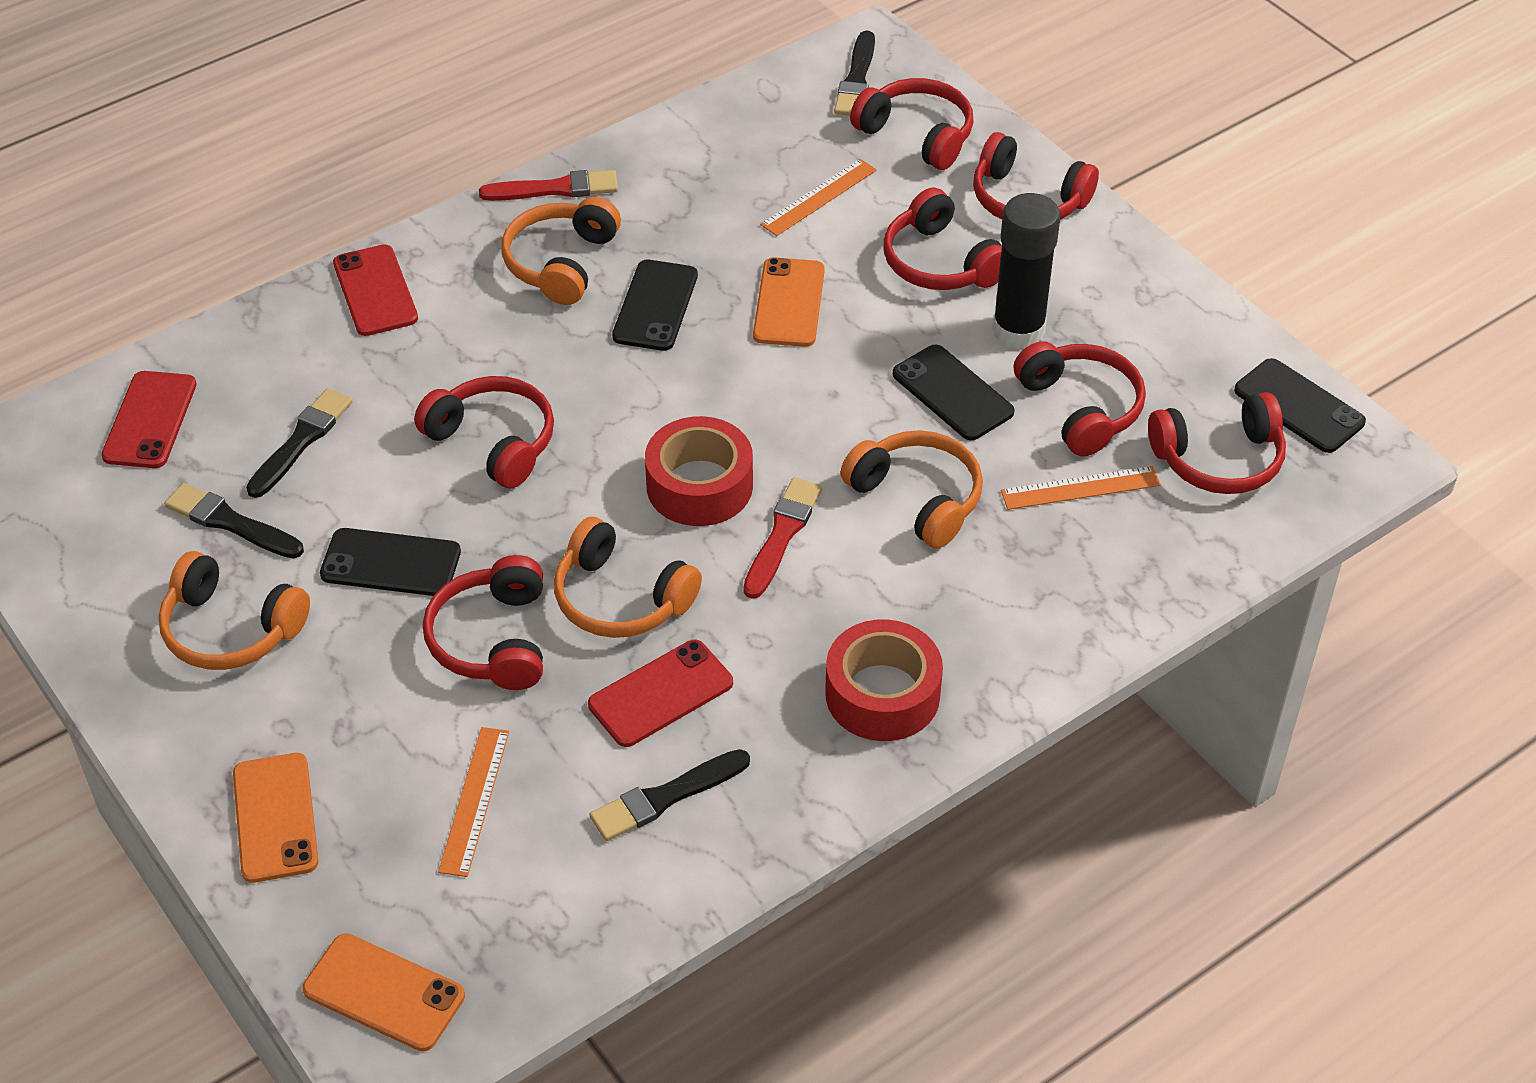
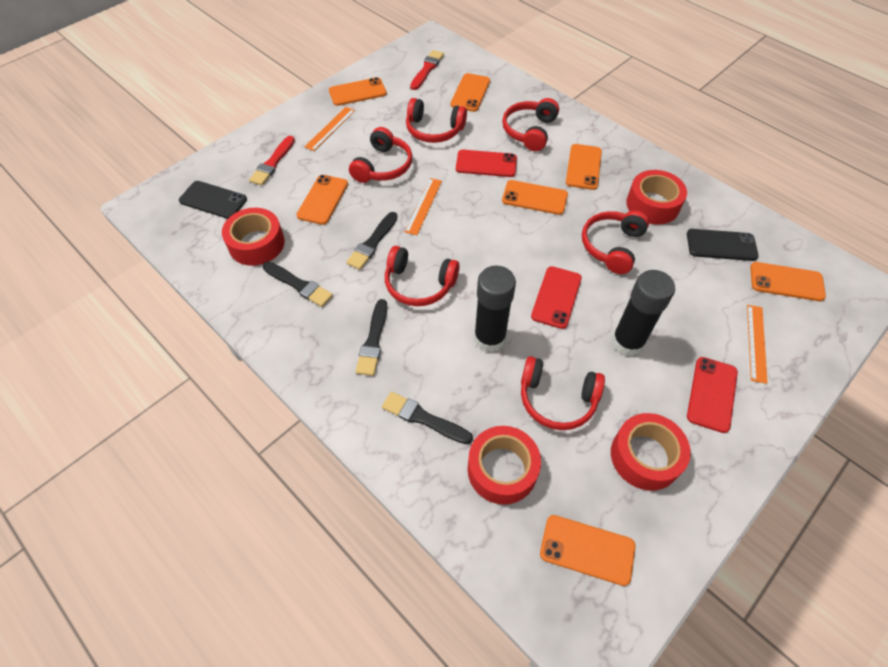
black glue stick: 1 -> 2
black phone: 4 -> 2
orange headphones: 4 -> 0
orange phone: 3 -> 7
red headphones: 7 -> 6
red tape: 2 -> 4

